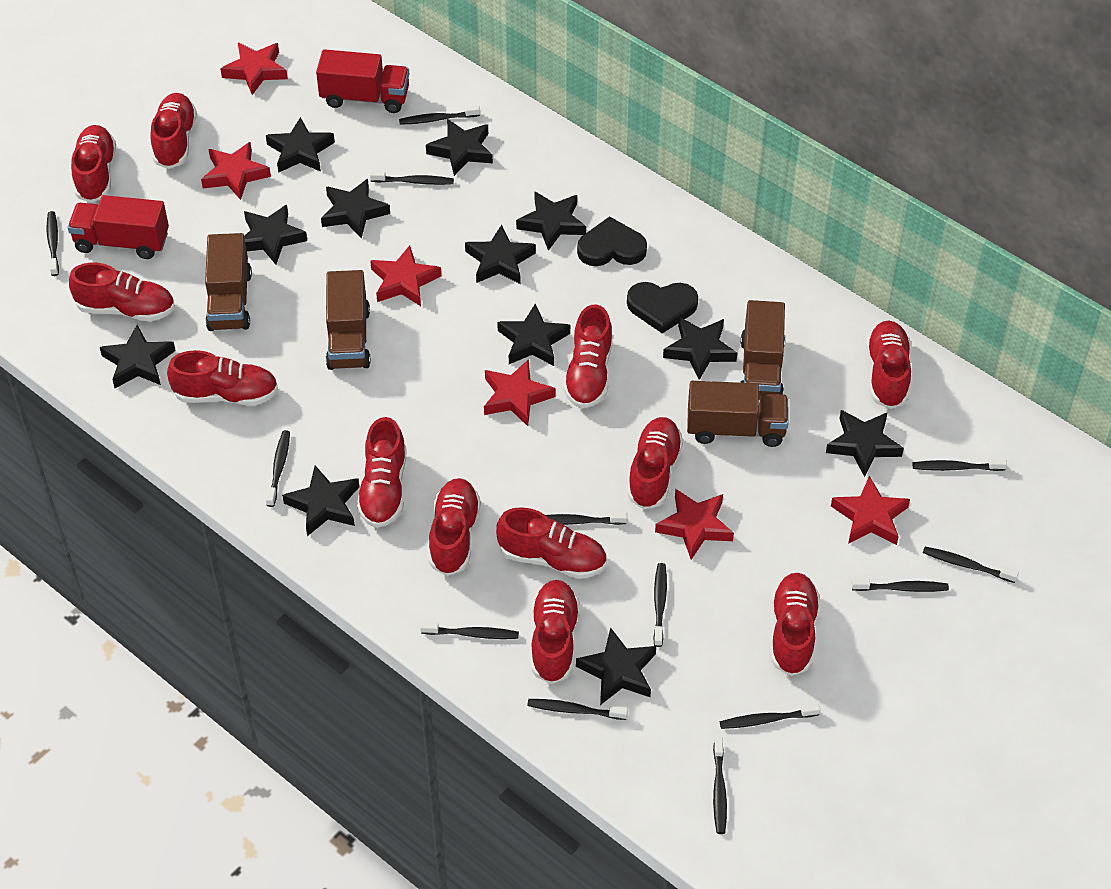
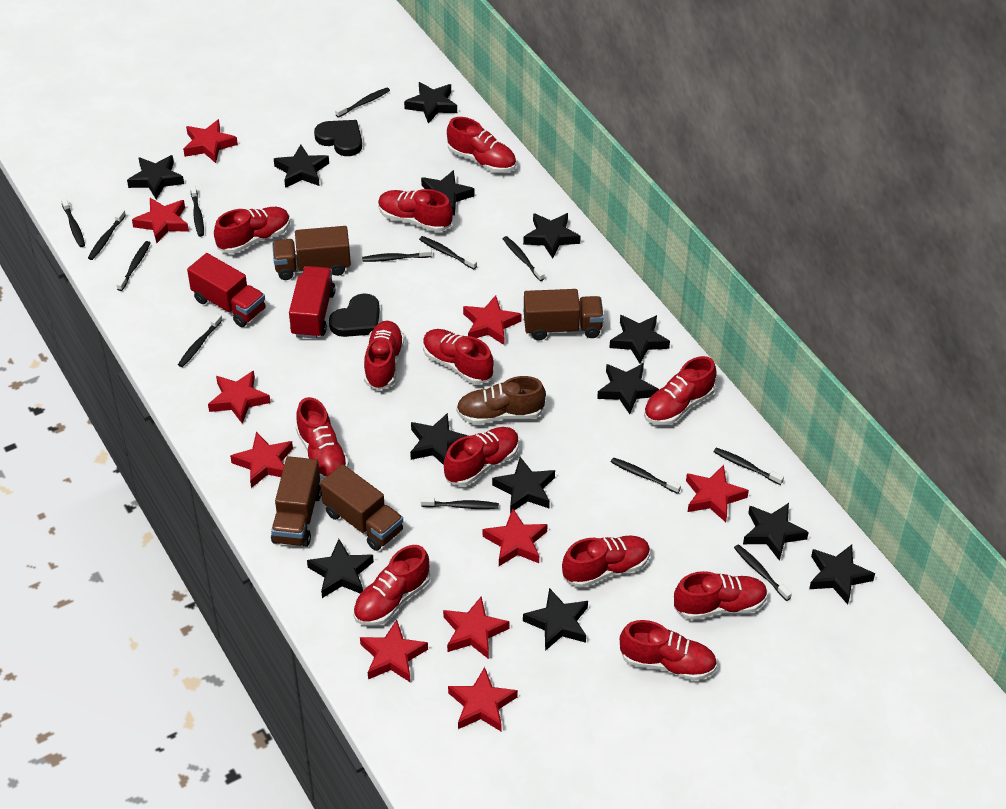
black star: 12 -> 13
brown shoe: 0 -> 1
red star: 6 -> 10

